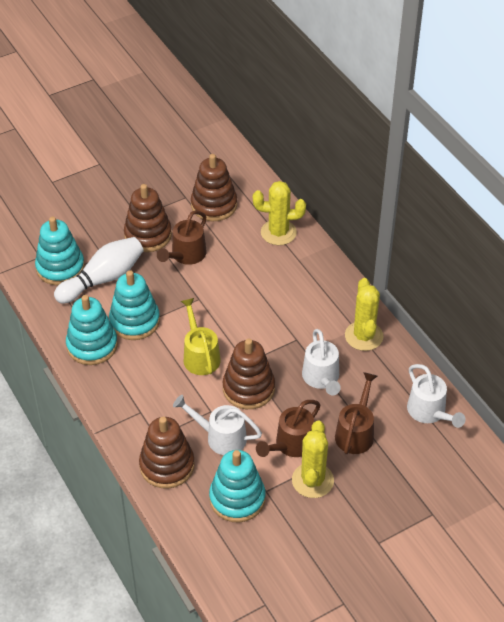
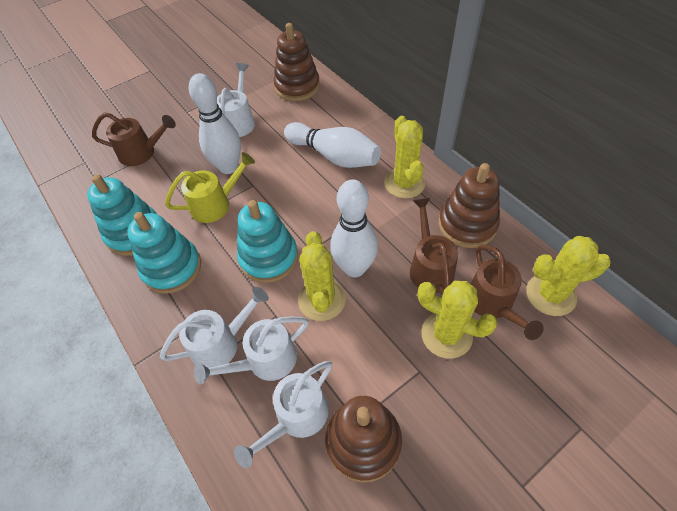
brown stacking toy: 4 -> 3
turquoise stacking toy: 4 -> 3
white bowling pin: 1 -> 3
white watering can: 3 -> 4
yellow cactus: 3 -> 4

